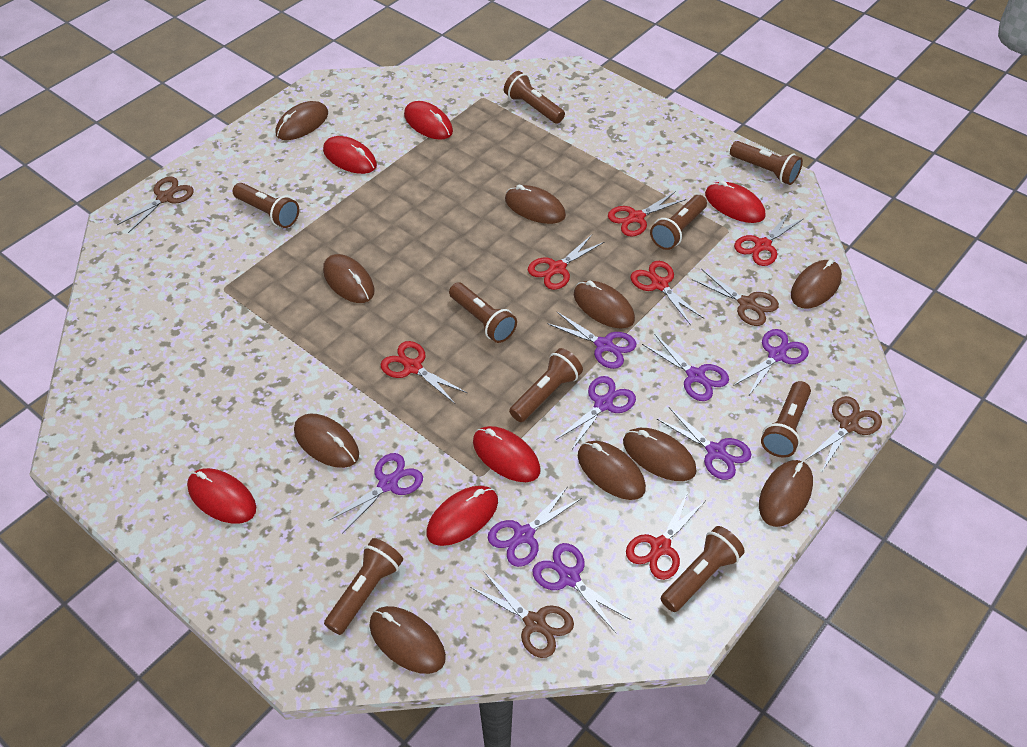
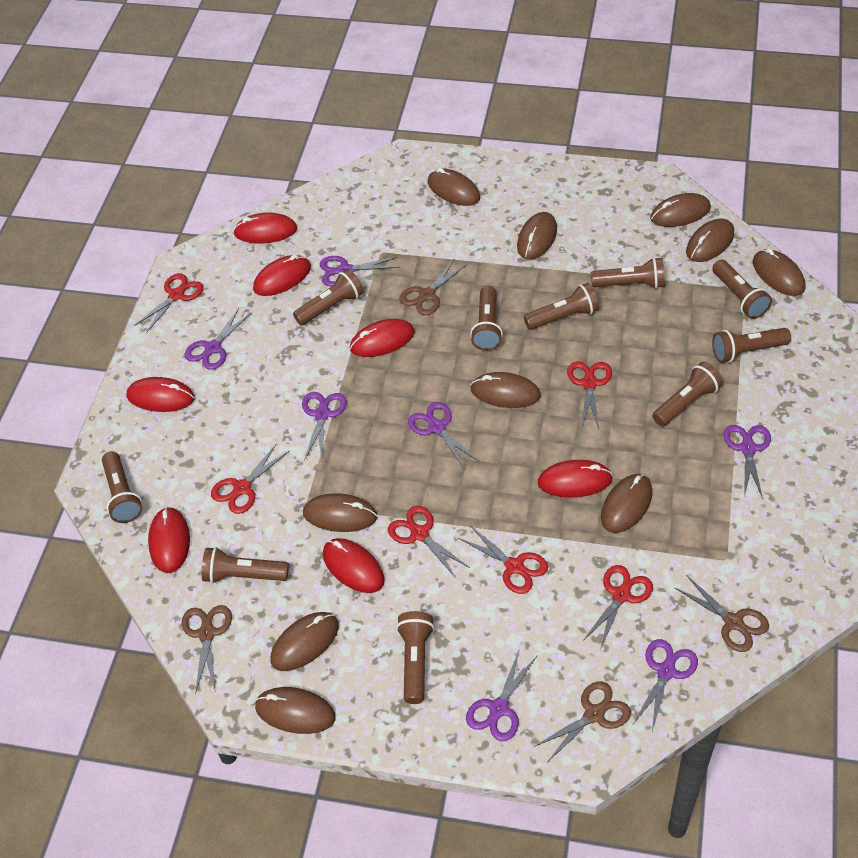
brown flashlight: 9 -> 10
purple scissors: 8 -> 7
red mouse: 6 -> 7

